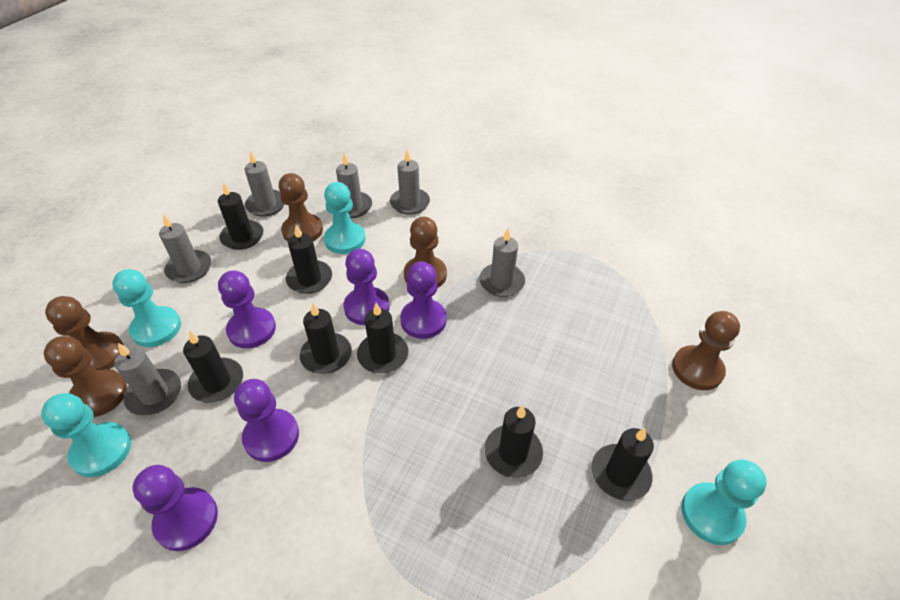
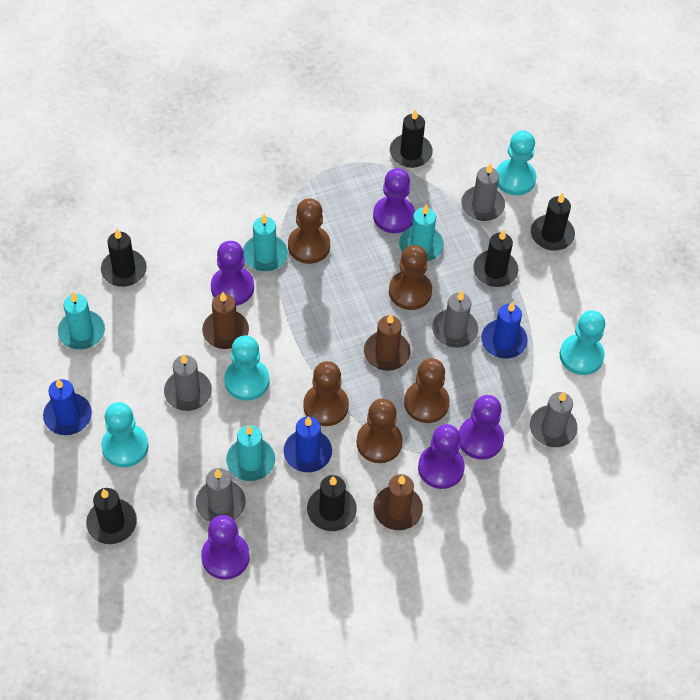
black candle: 7 -> 6
blue candle: 0 -> 3
brown candle: 0 -> 3
grey candle: 6 -> 5
turquoise candle: 0 -> 4

